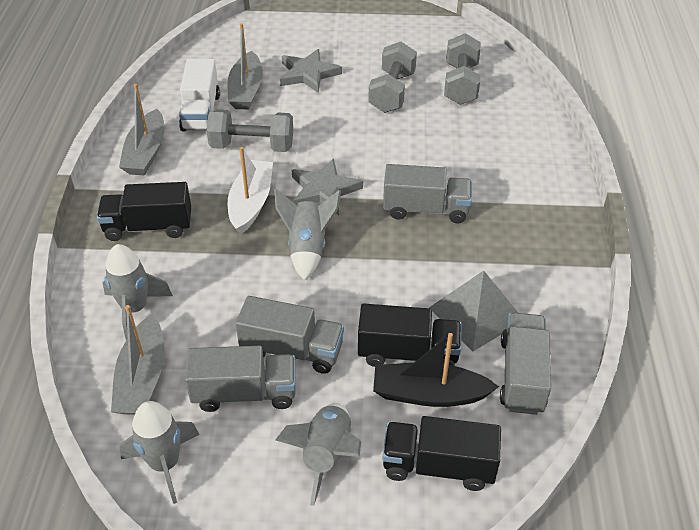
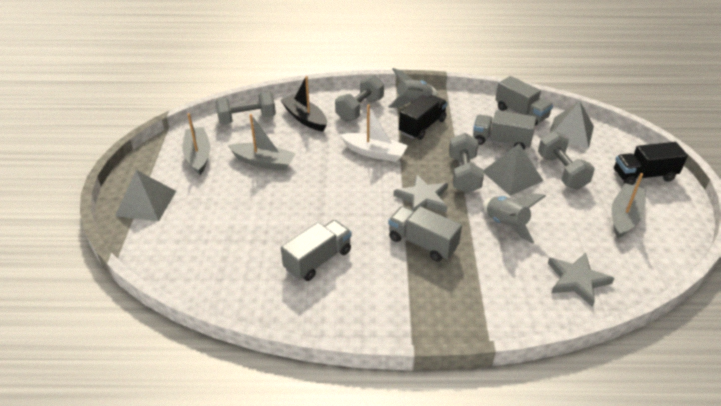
black truck: 3 -> 2
grey dumbbell: 3 -> 4
grey pyramid: 1 -> 3
grey rocket: 4 -> 2
white truck: 1 -> 0

